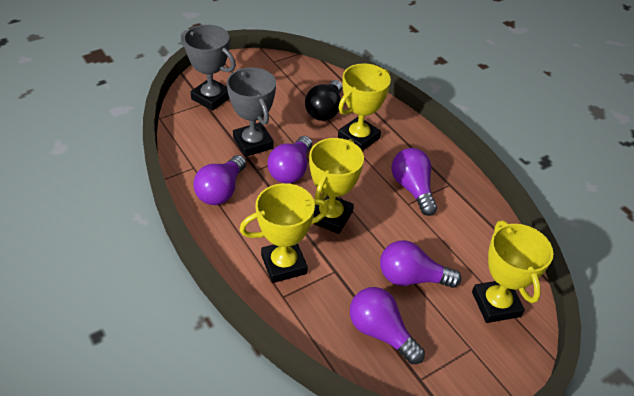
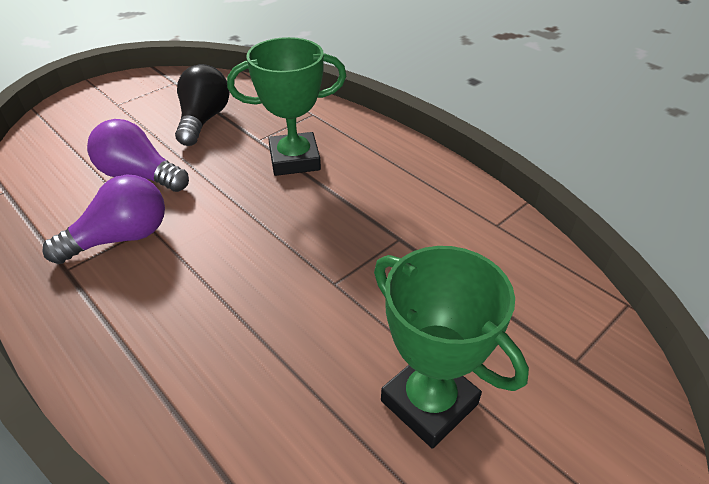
green trophy: 0 -> 2
grey trophy: 2 -> 0
purple light bulb: 5 -> 2
yellow trophy: 4 -> 0

